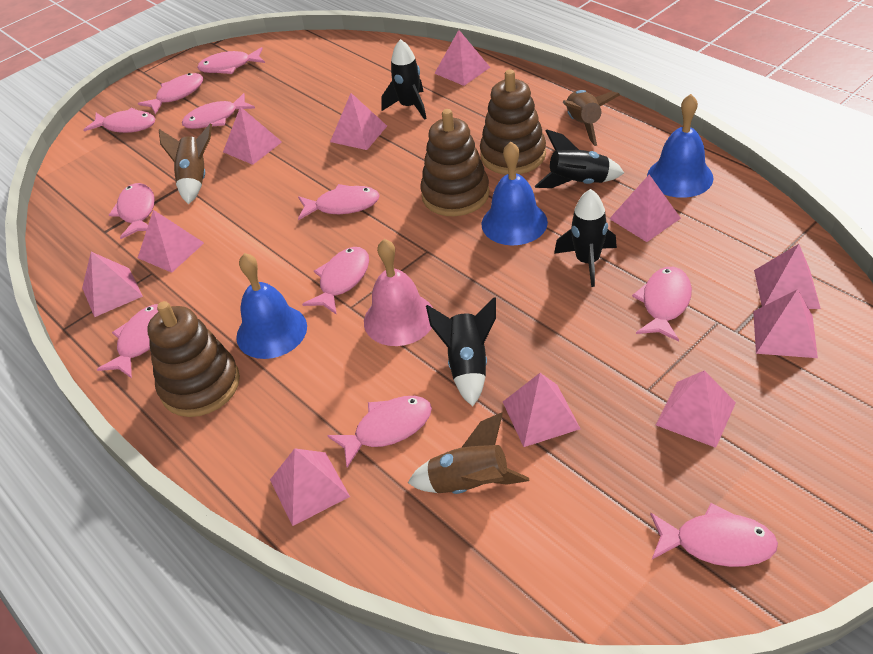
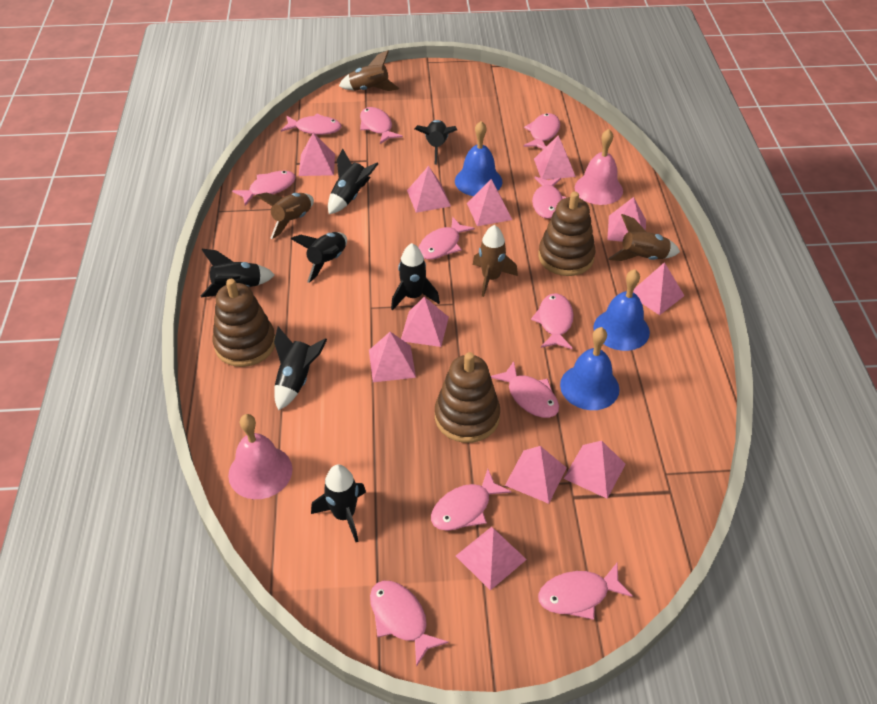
black rocket: 4 -> 7
brown rocket: 3 -> 4
pink bell: 1 -> 2

